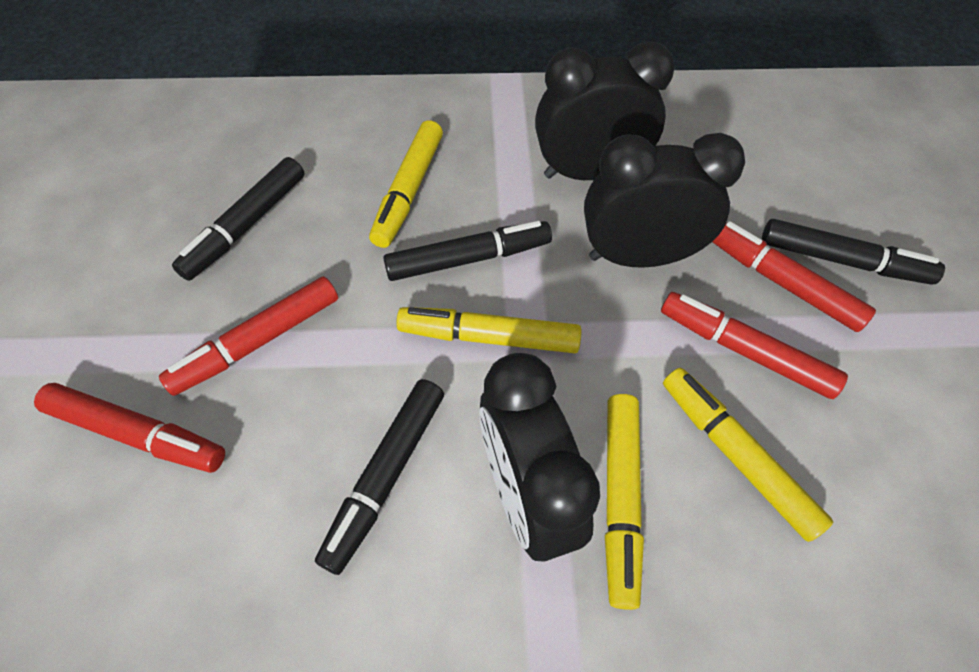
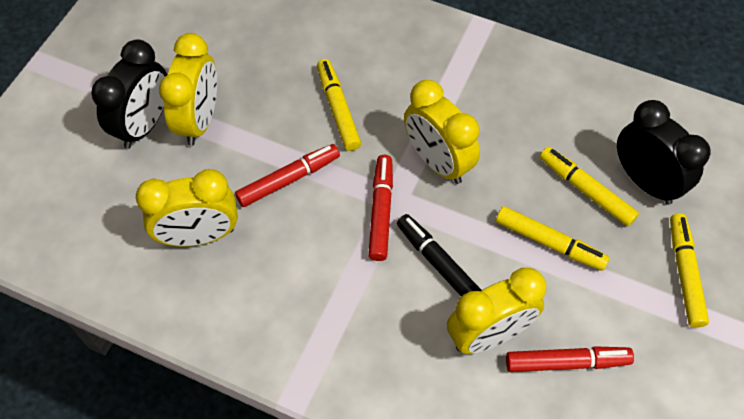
black clock: 3 -> 2
black marker: 4 -> 1
red marker: 4 -> 3
yellow clock: 0 -> 4

